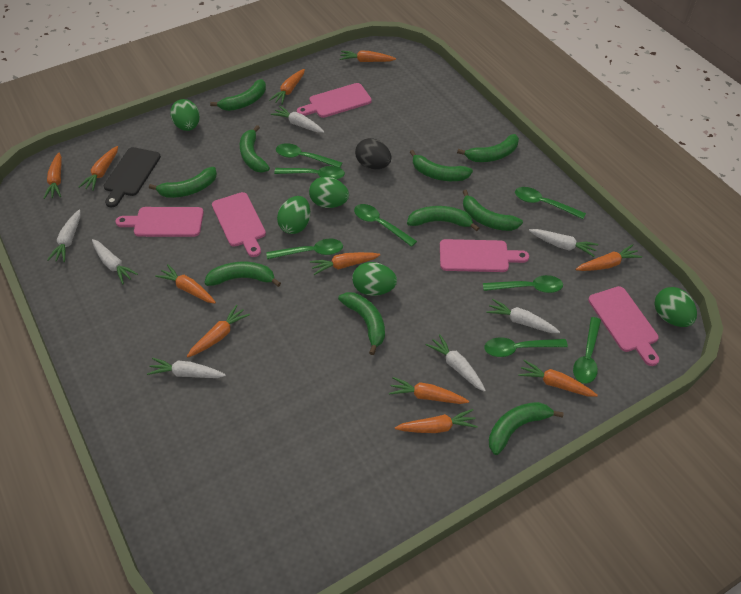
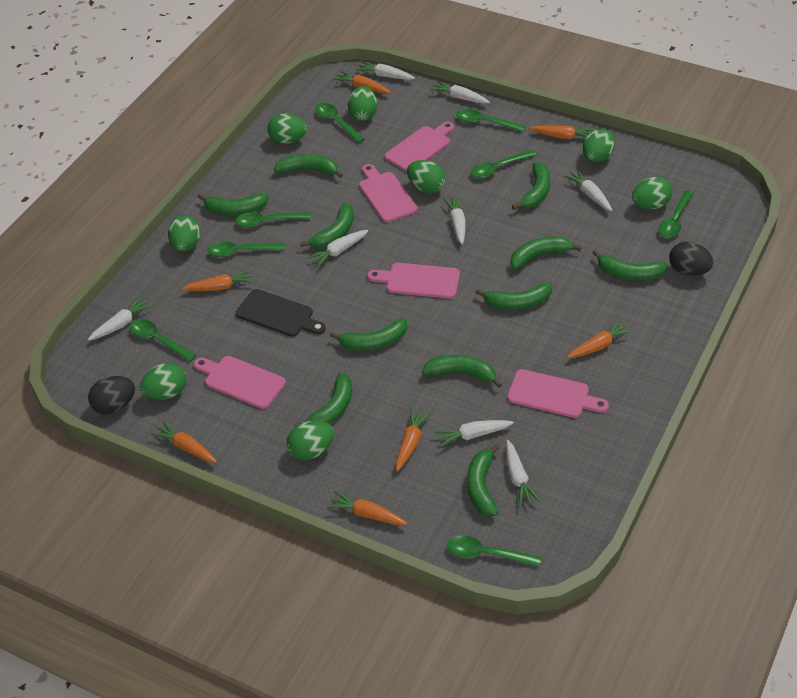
black egg: 1 -> 2
green banana: 10 -> 11
green egg: 5 -> 8
orange carrot: 11 -> 7
white carrot: 7 -> 8

